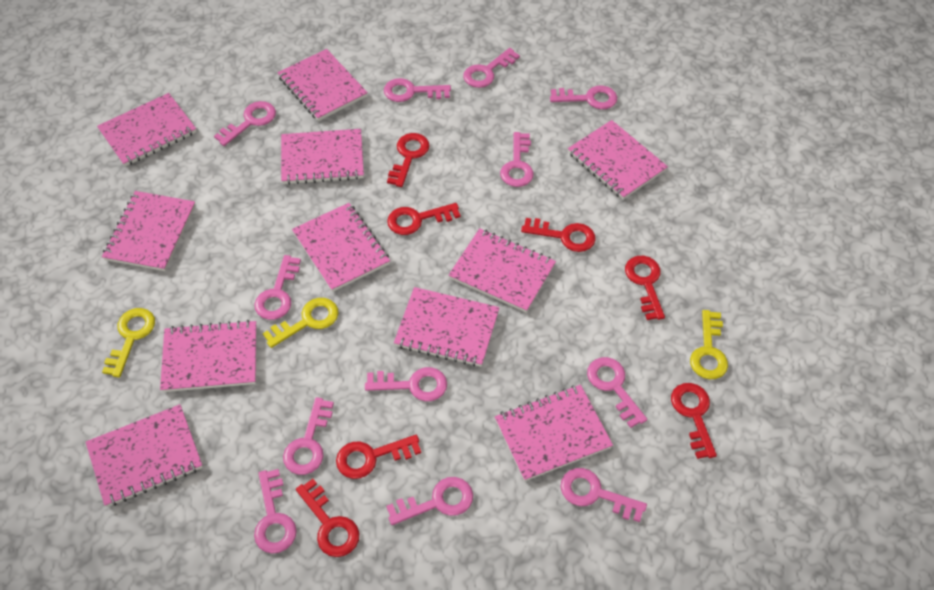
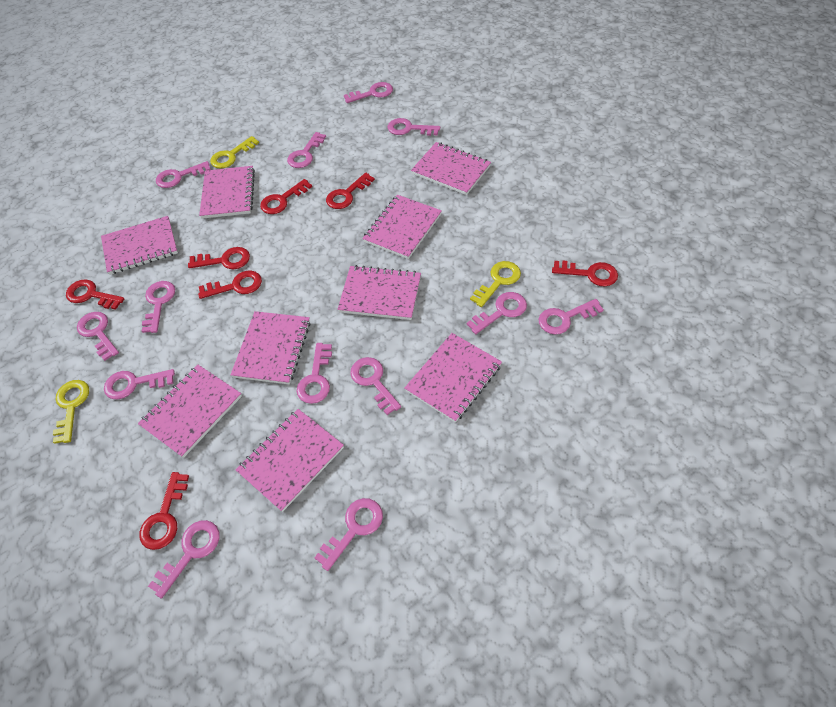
pink key: 12 -> 13
pink notebook: 11 -> 9

